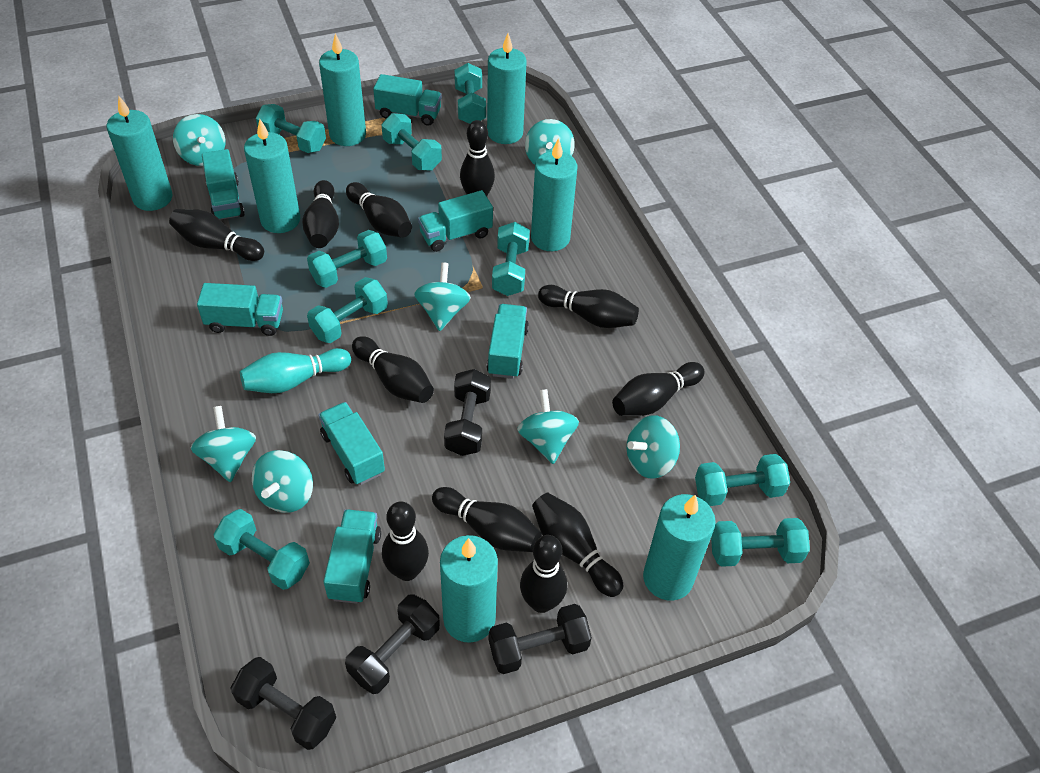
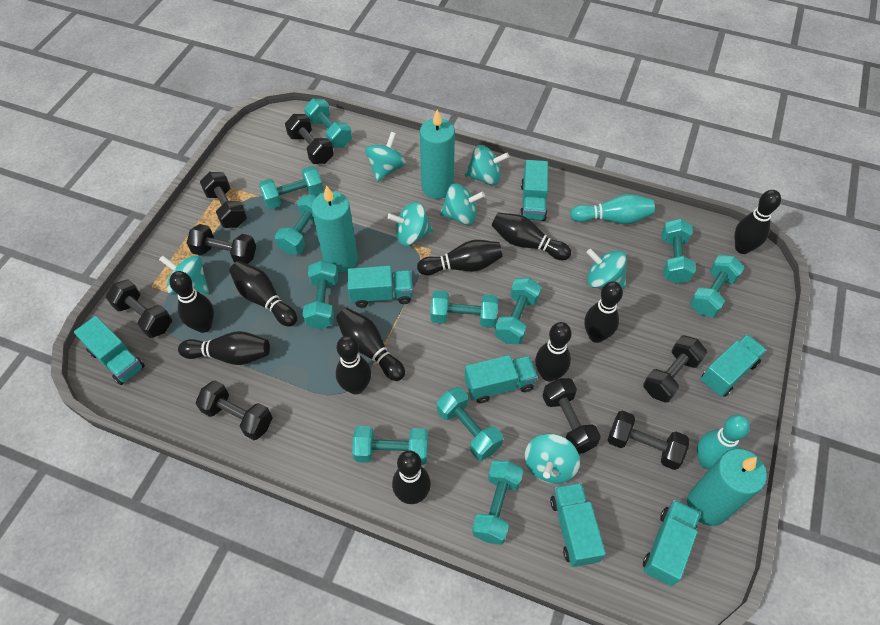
black dumbbell: 4 -> 8
turquoise bowling pin: 1 -> 2
turquoise candle: 7 -> 3
turquoise dumbbell: 9 -> 11

